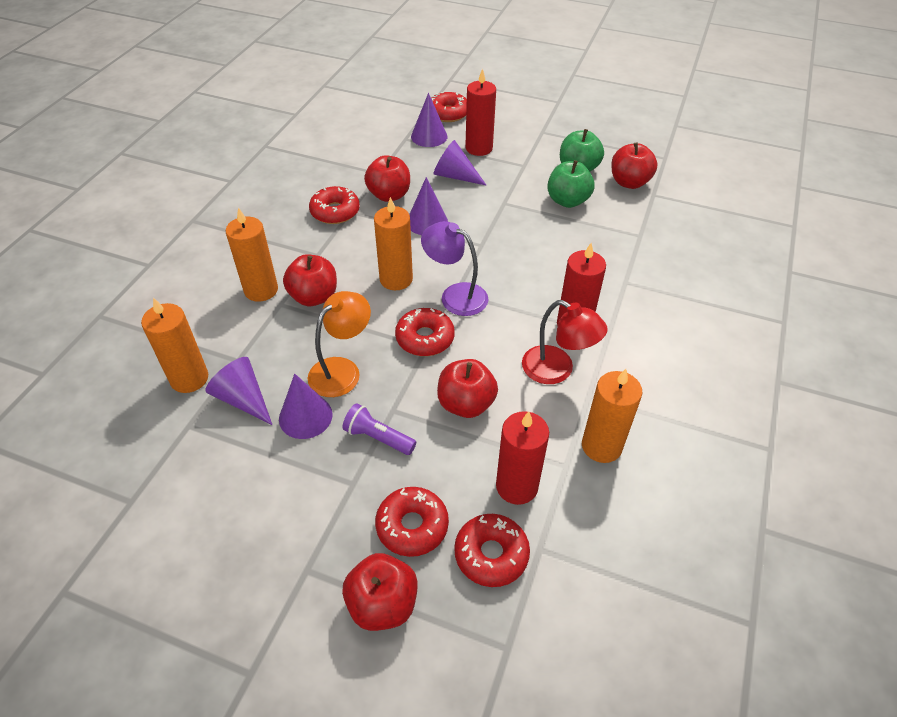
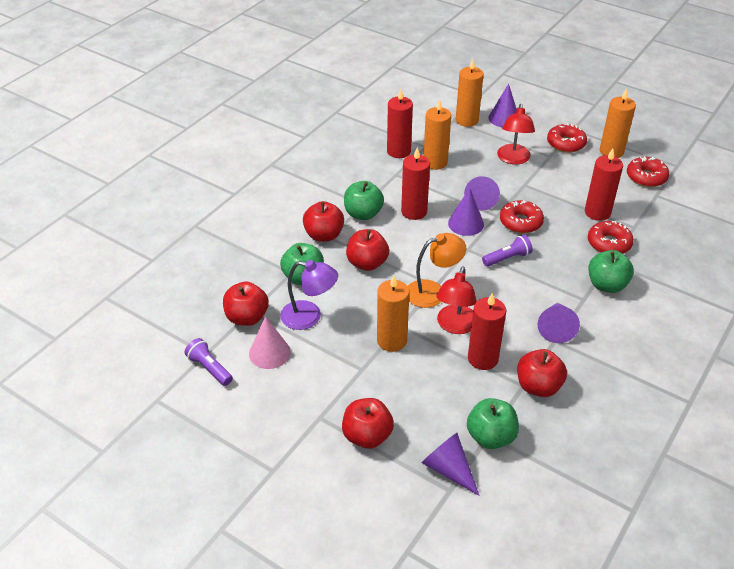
green apple: 2 -> 4
pink cone: 0 -> 1
purple flashlight: 1 -> 2
red candle: 3 -> 4
red donut: 5 -> 4
red lamp: 1 -> 2

